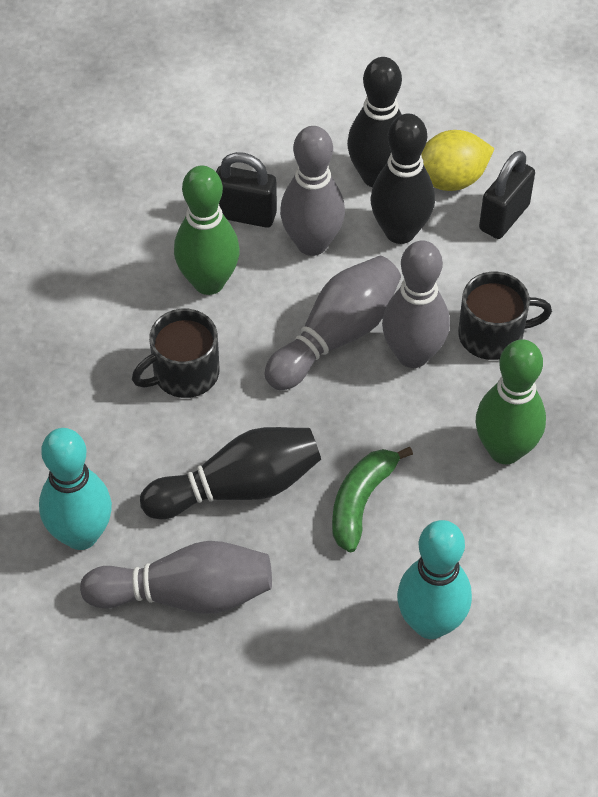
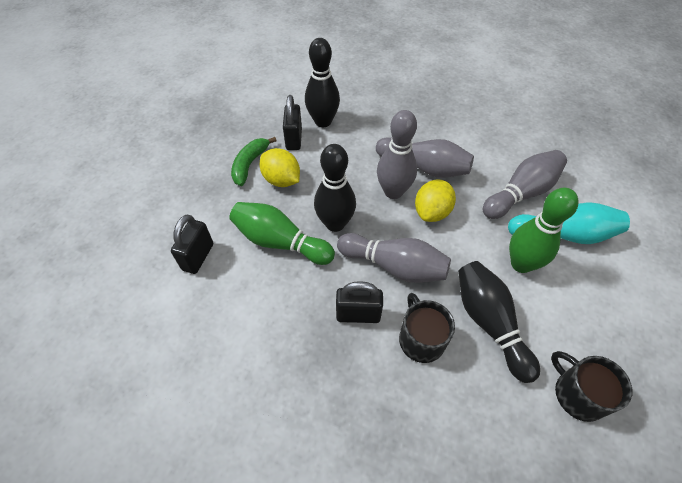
black padlock: 2 -> 3
turquoise bowling pin: 2 -> 1
yellow lemon: 1 -> 2

